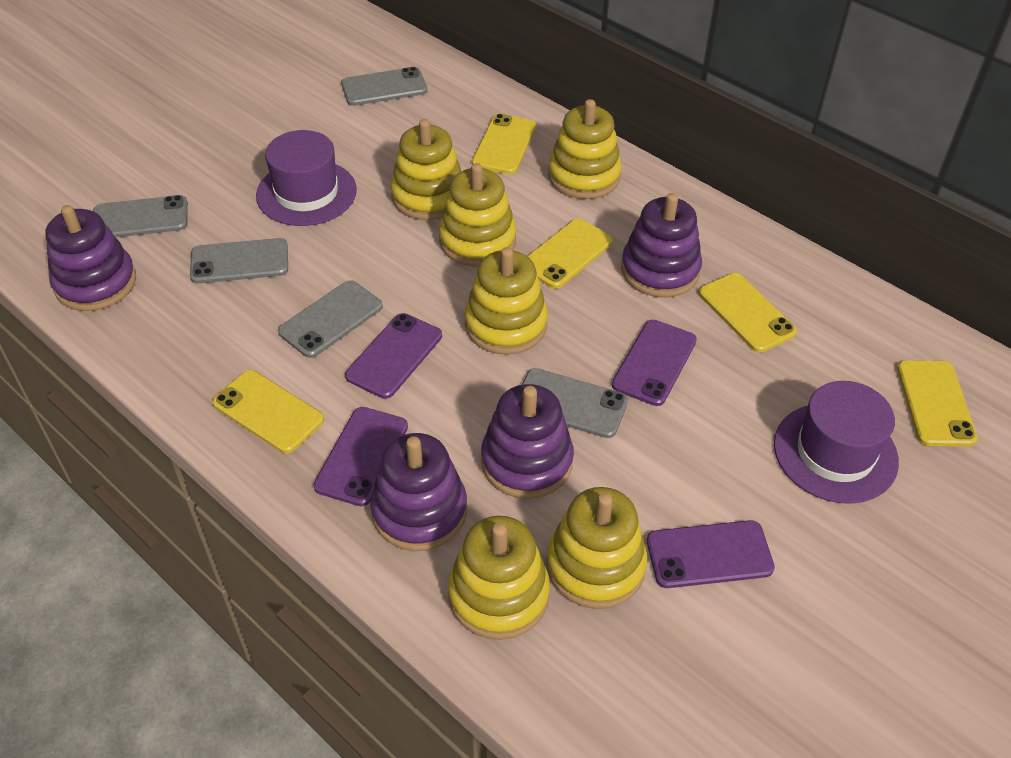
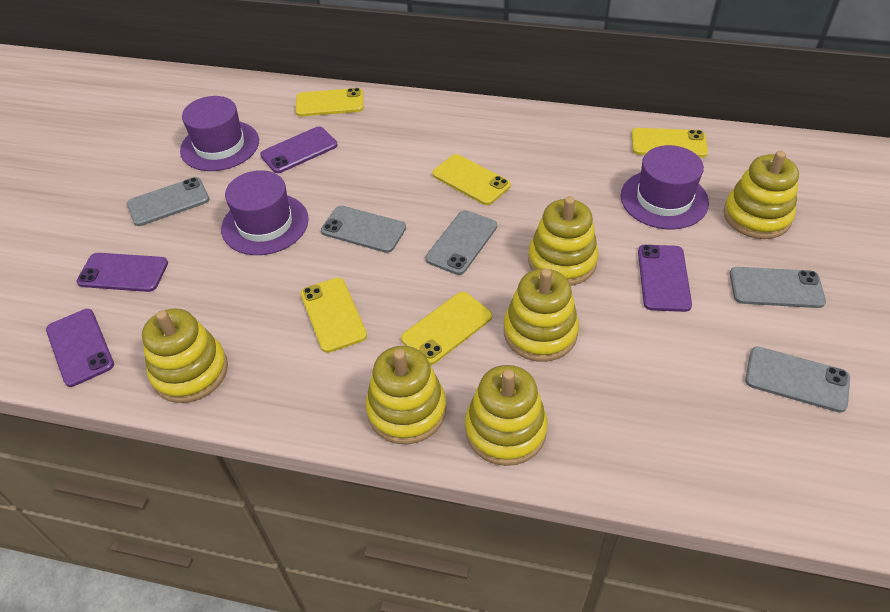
purple hat: 2 -> 3
purple stacking toy: 4 -> 0

